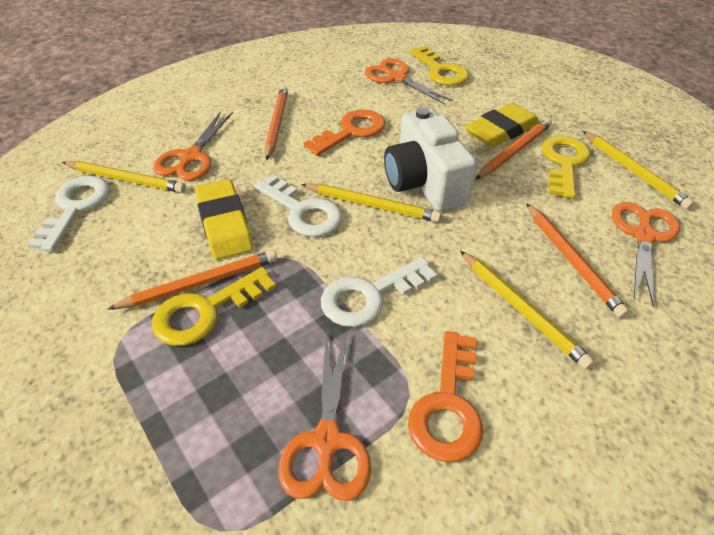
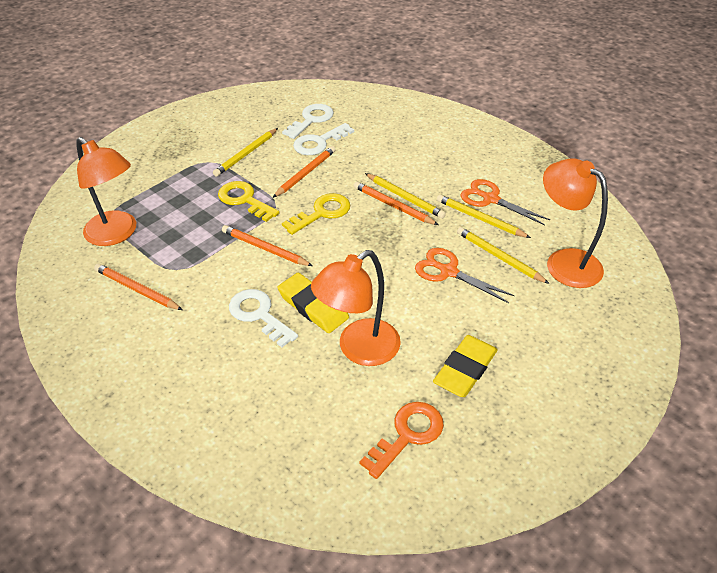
orange key: 2 -> 1
orange lamp: 0 -> 3
orange scissors: 4 -> 2
white camera: 1 -> 0
yellow key: 3 -> 2

